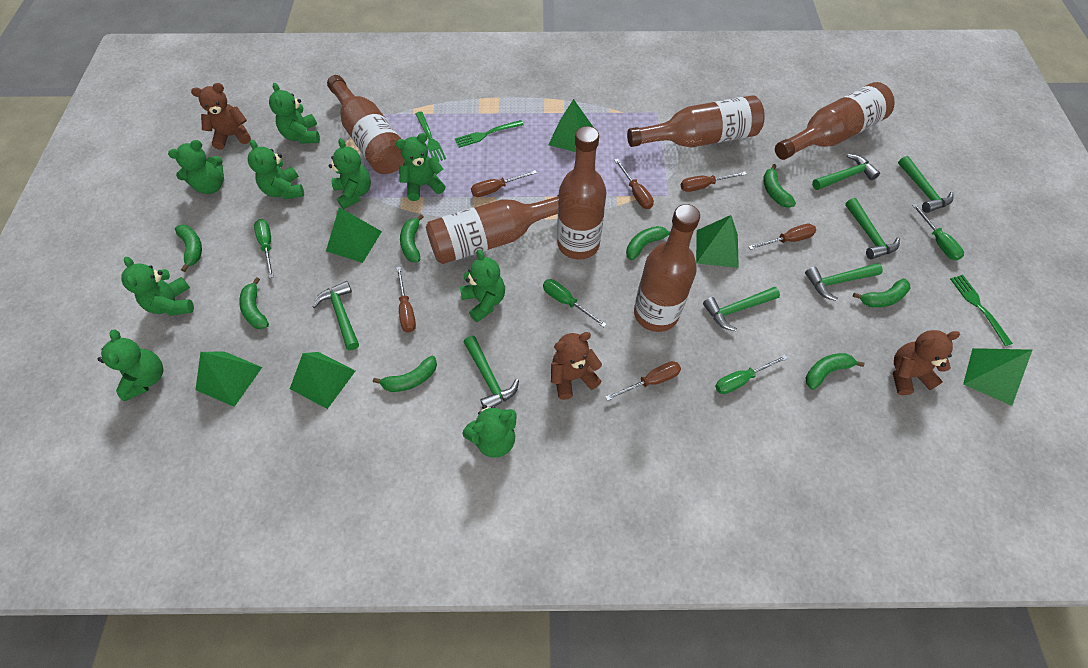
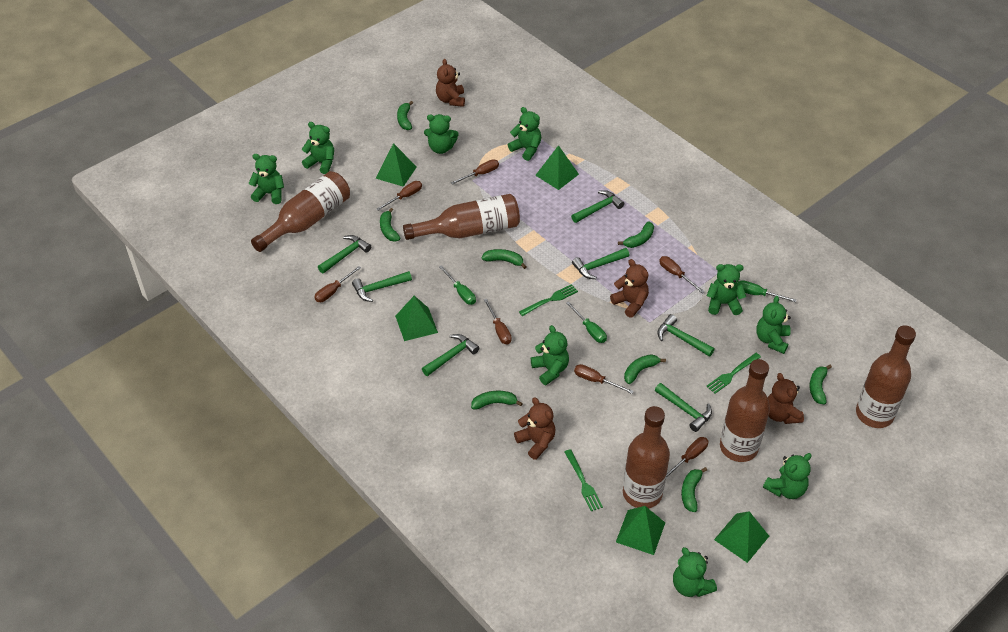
brown bottle: 6 -> 5
brown screwdriver: 6 -> 7
brown teddy bear: 3 -> 4
green pyramid: 6 -> 5
green screwdriver: 4 -> 3

